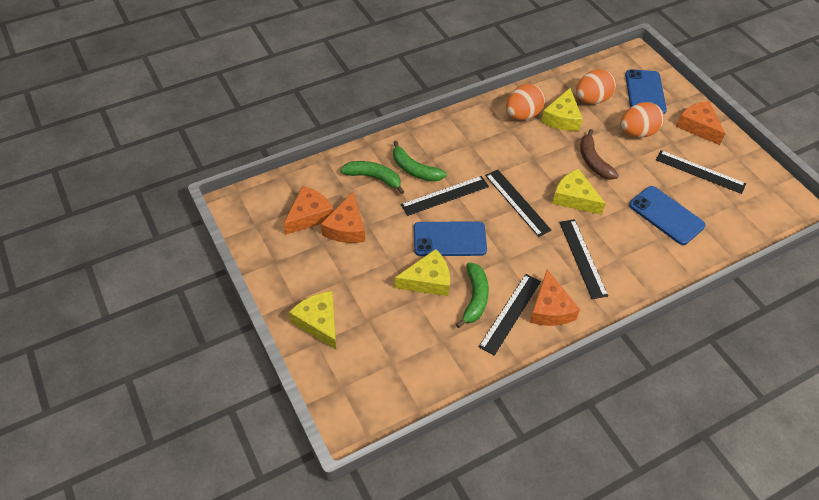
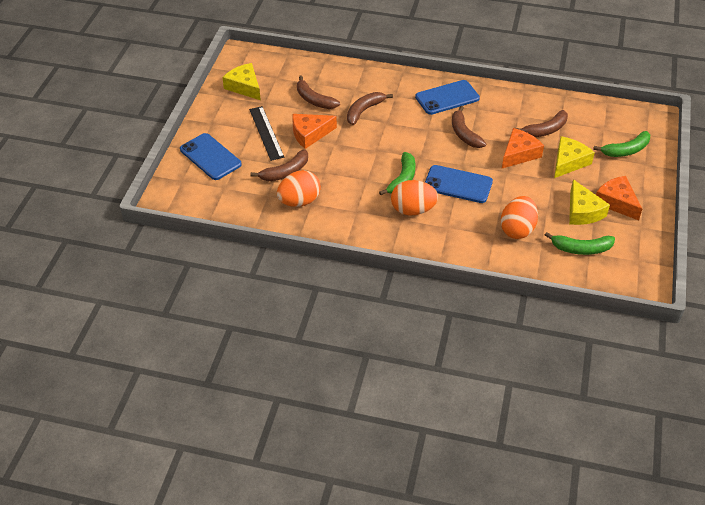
black ruler: 5 -> 1
brown banana: 1 -> 5
orange cheese: 4 -> 3
yellow cheese: 4 -> 3

